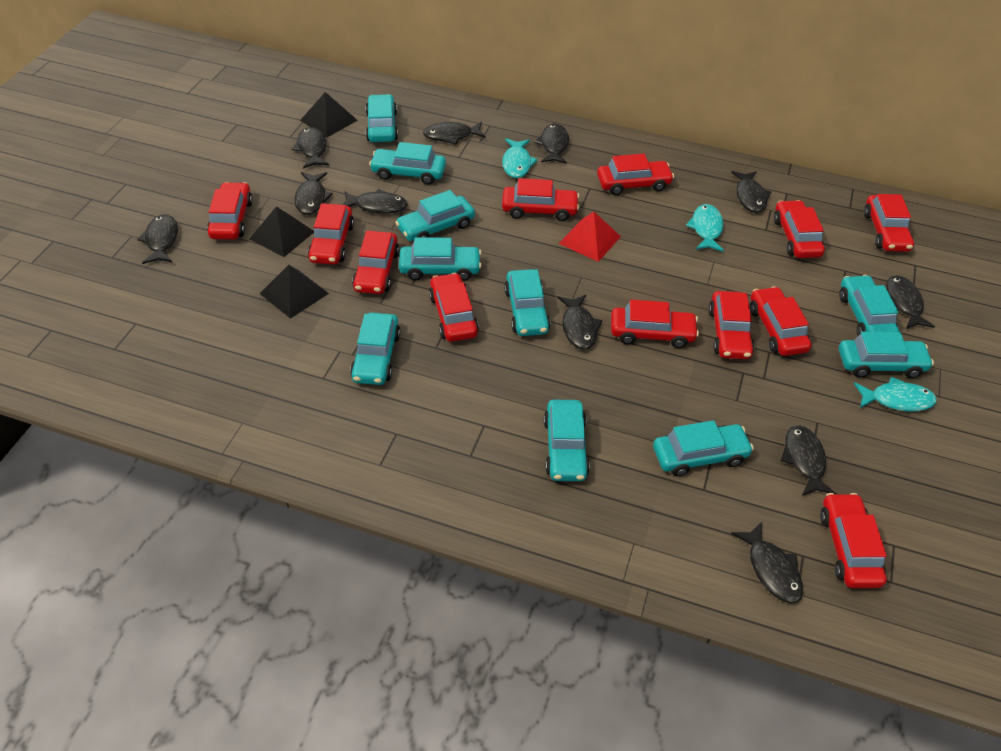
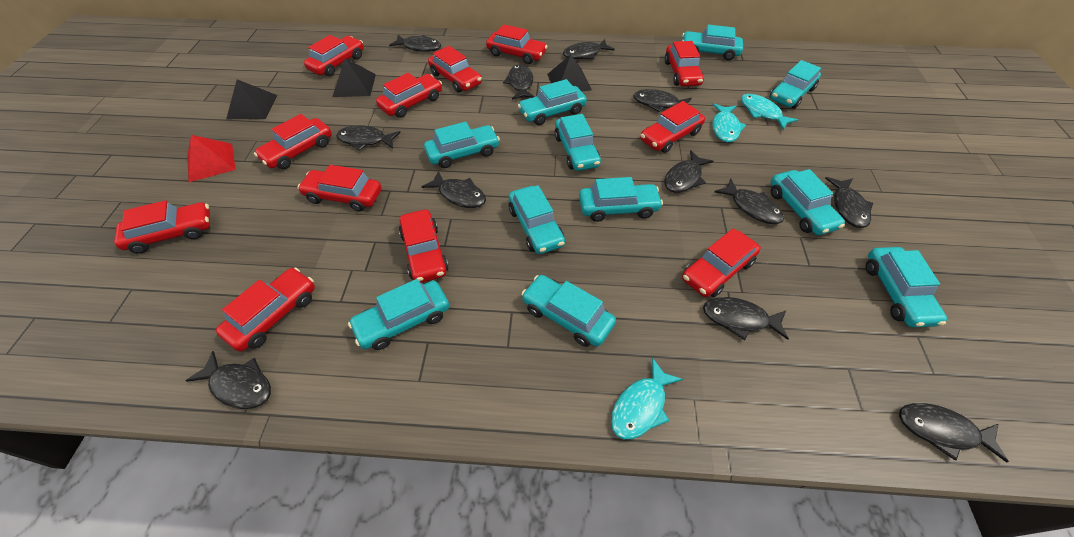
black fish: 11 -> 12
turquoise car: 10 -> 11

